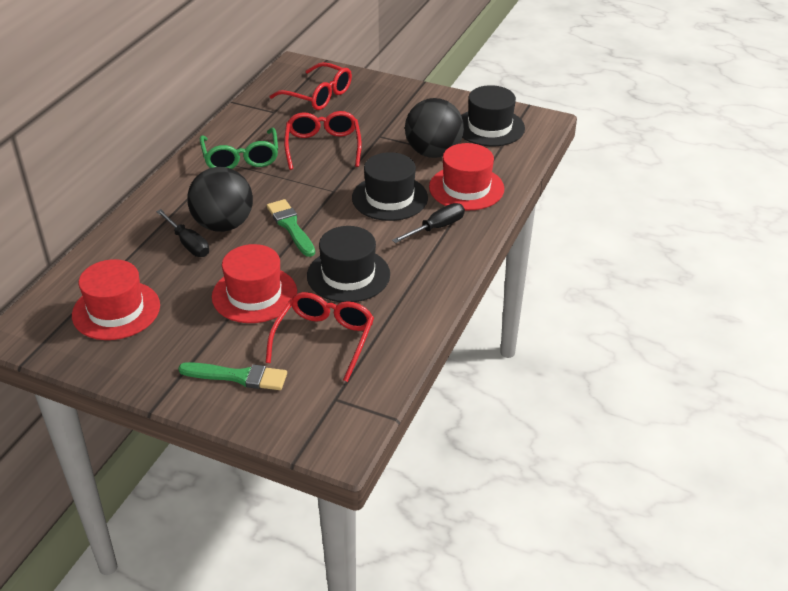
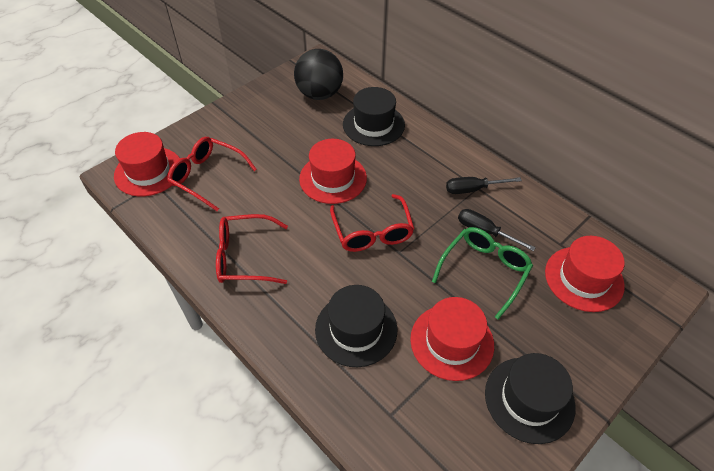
black ball: 2 -> 1
green brush: 2 -> 0
red hat: 3 -> 4

